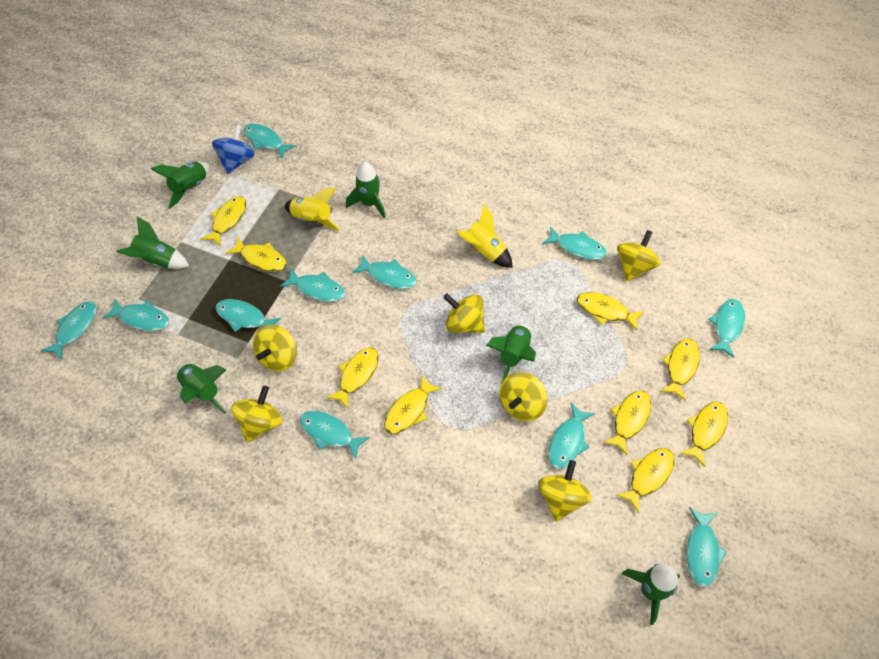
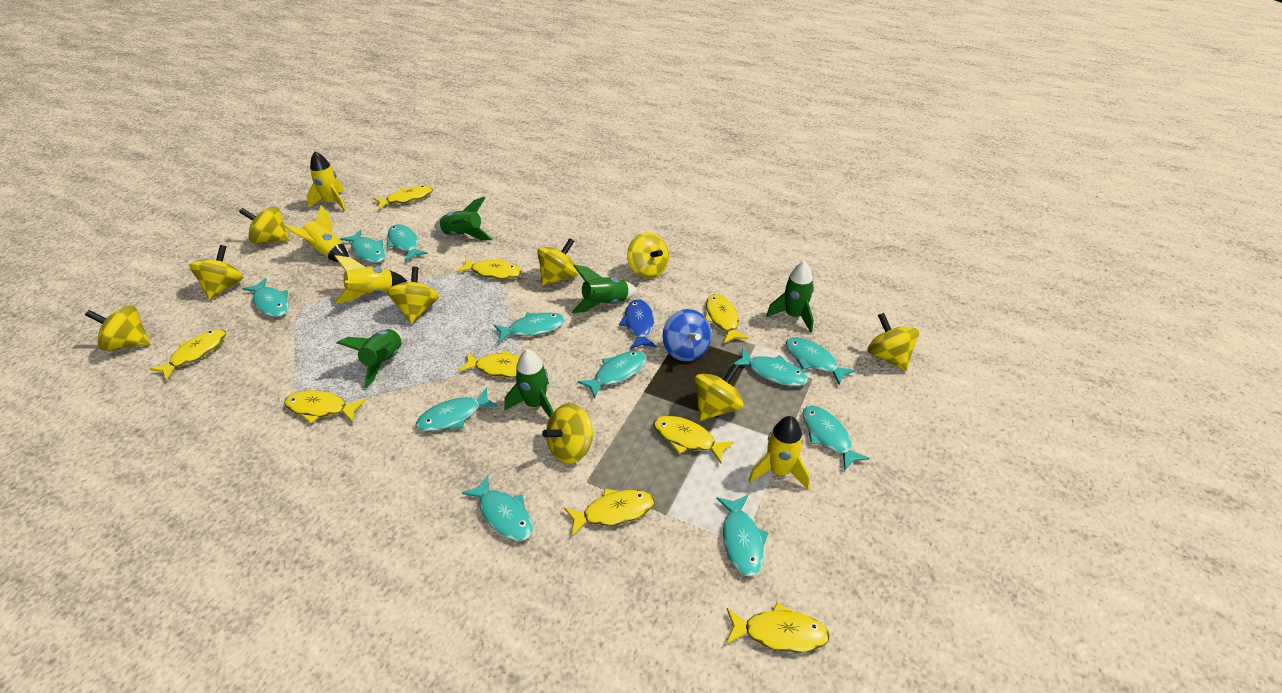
blue fish: 0 -> 1
green rocket: 6 -> 5
yellow rocket: 2 -> 4
yellow spinning top: 6 -> 9

